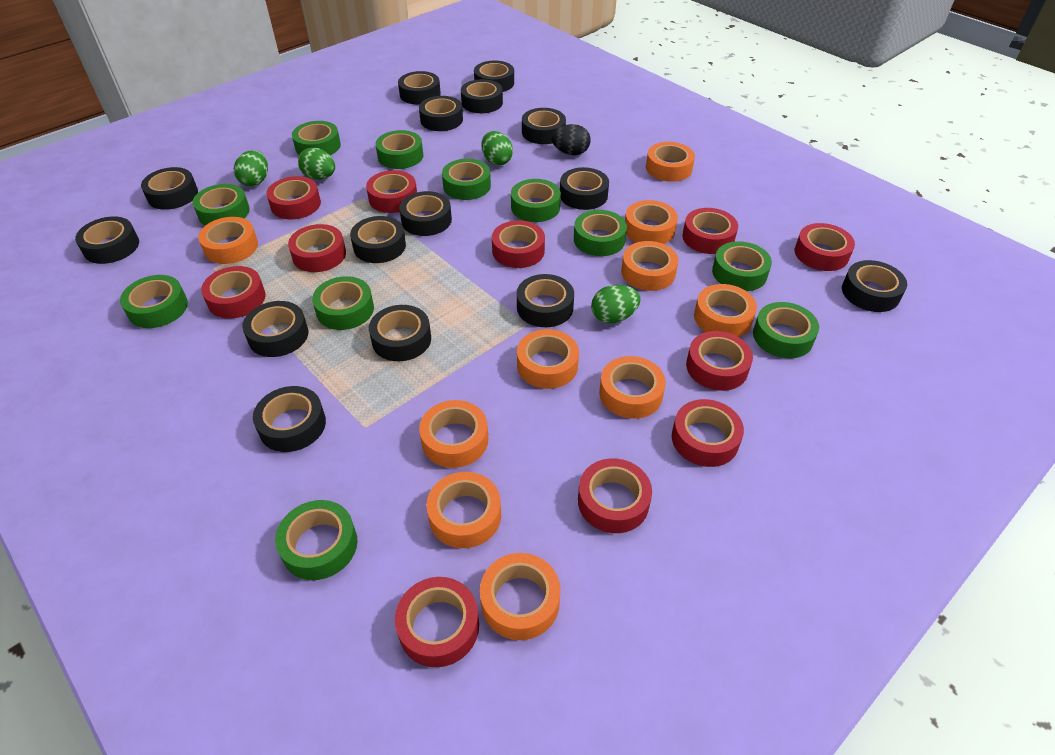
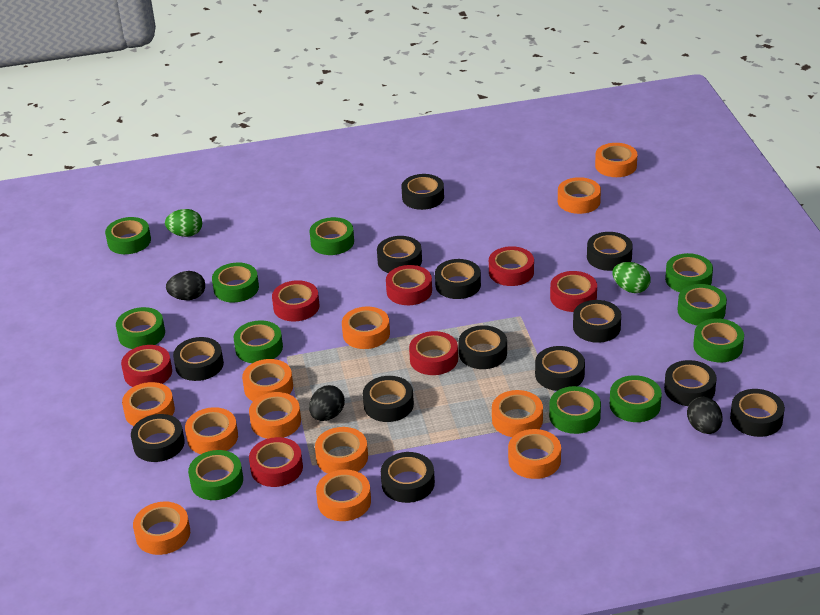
black egg: 1 -> 3
black tape: 15 -> 13
green egg: 4 -> 2
orange tape: 10 -> 12
red tape: 11 -> 7

